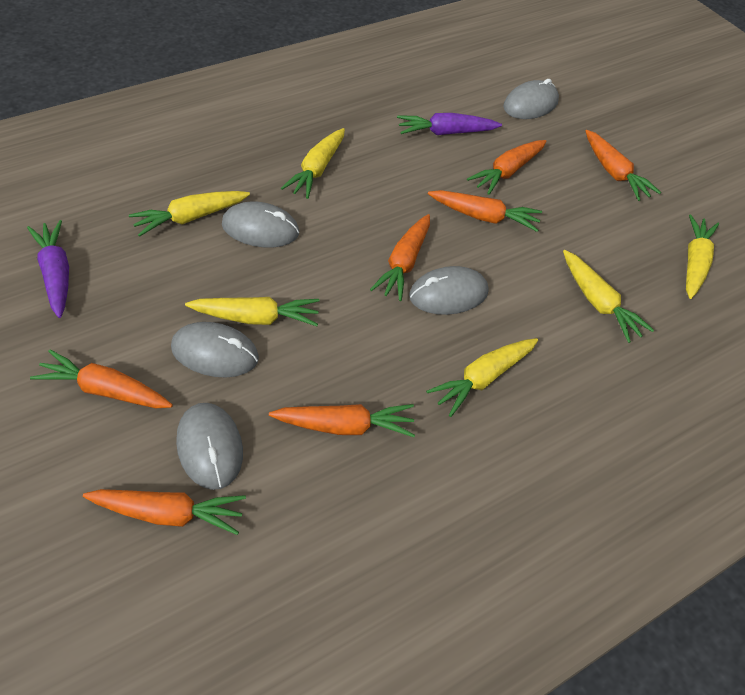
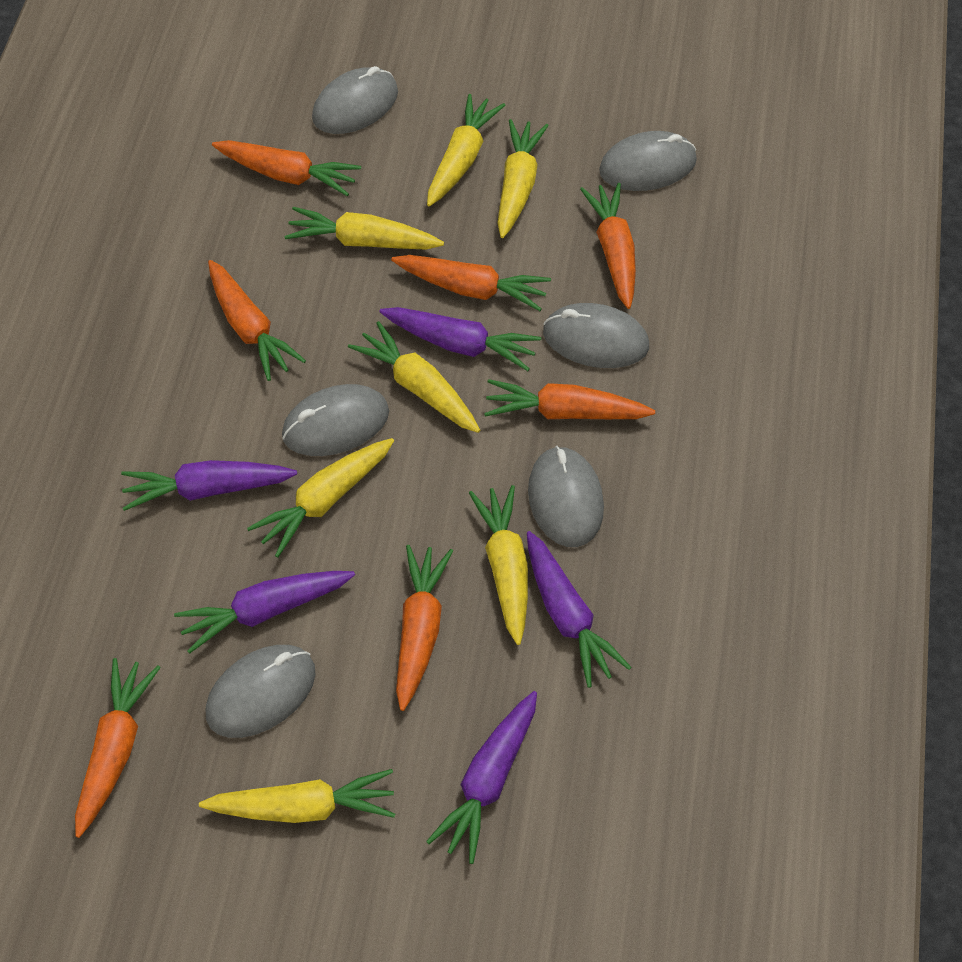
grey mouse: 5 -> 6
purple carrot: 2 -> 5
yellow carrot: 6 -> 7

